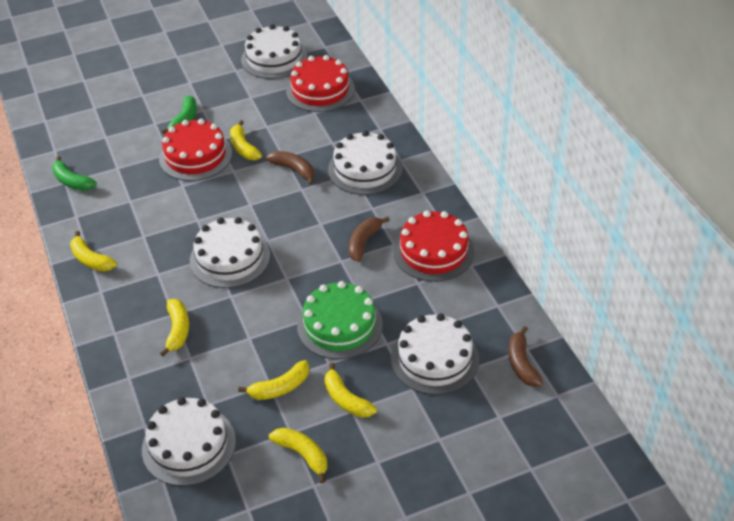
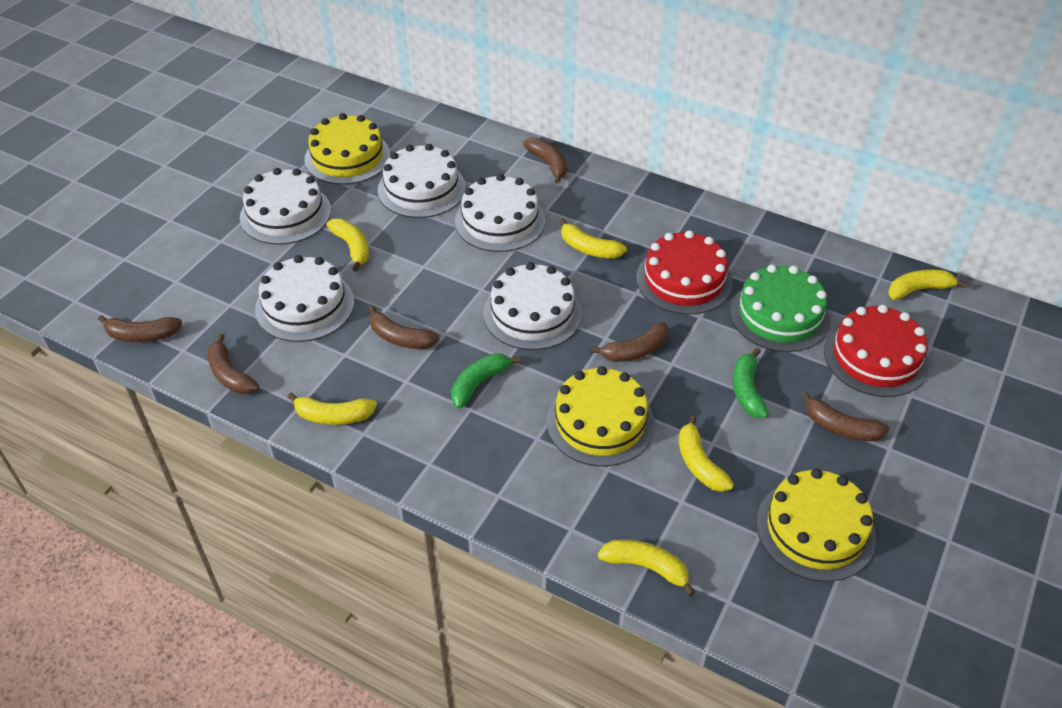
brown banana: 3 -> 6
red cake: 3 -> 2
yellow cake: 0 -> 3

